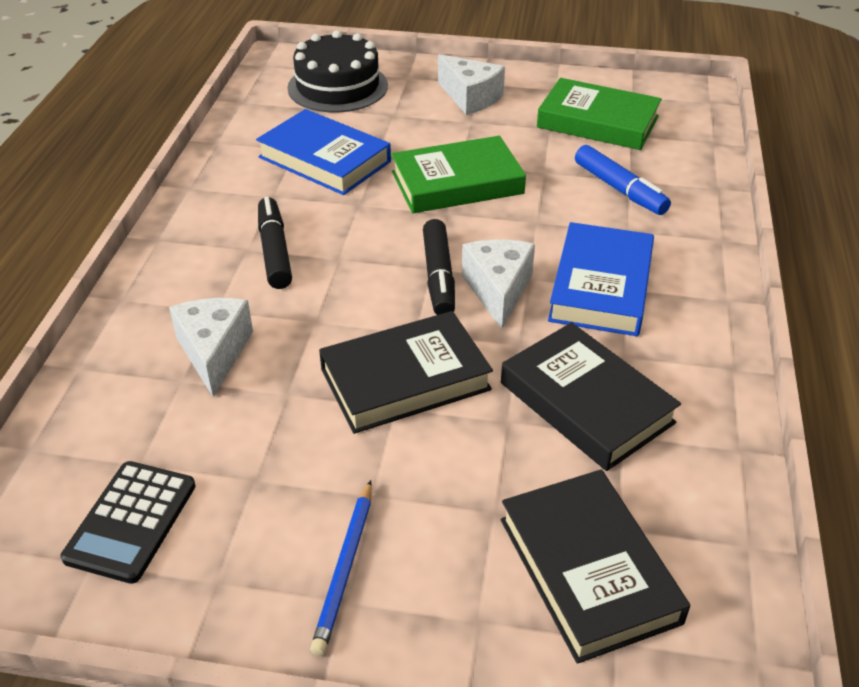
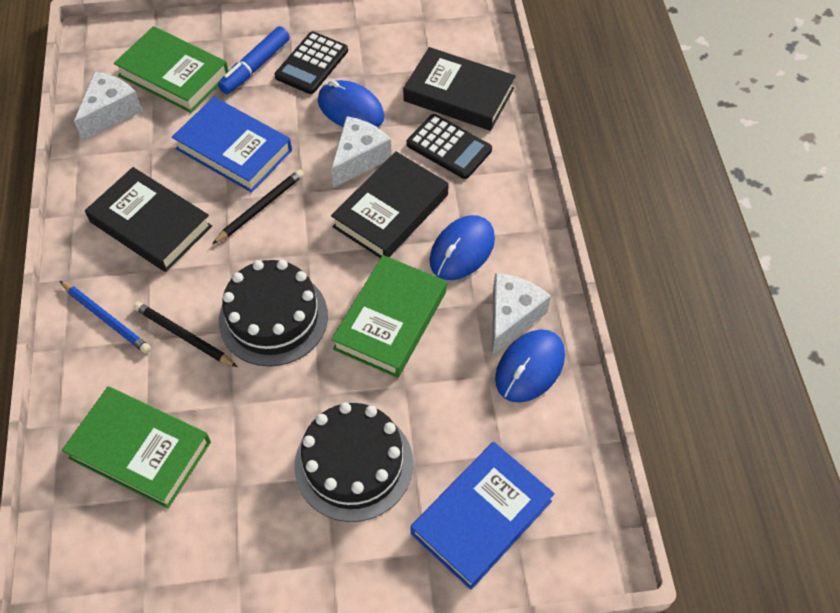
black cake: 1 -> 2
black calculator: 1 -> 2
black marker: 2 -> 0
black pencil: 0 -> 2
blue mouse: 0 -> 3
green book: 2 -> 3

